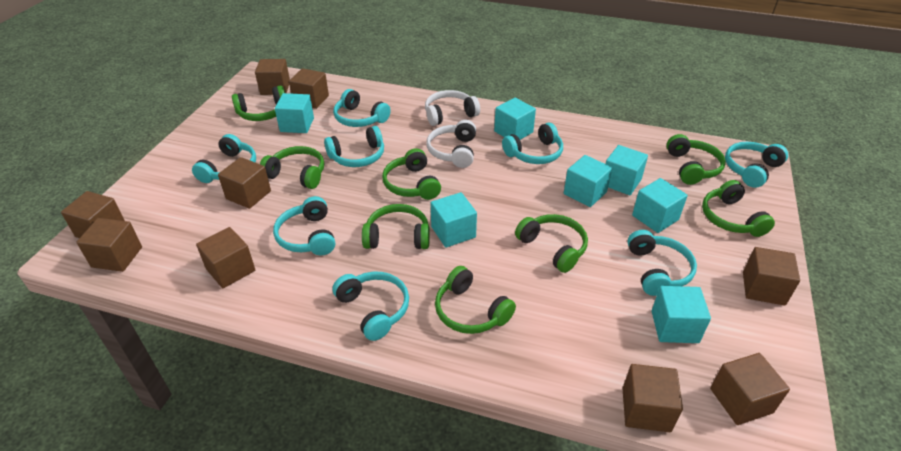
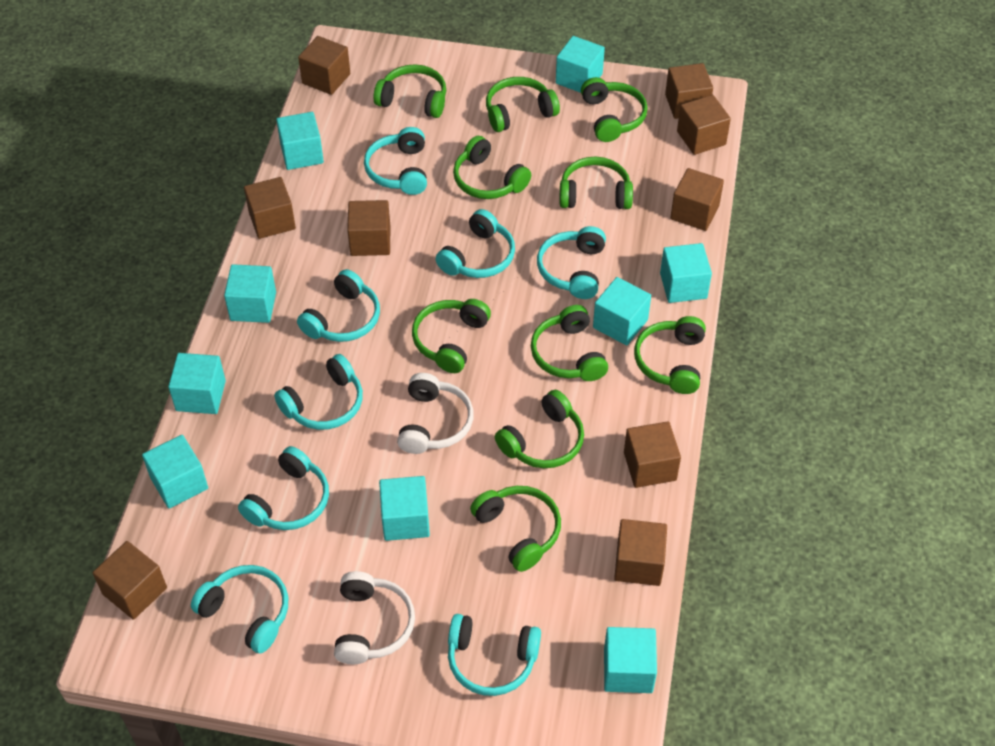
green headphones: 8 -> 10
turquoise cube: 7 -> 9

